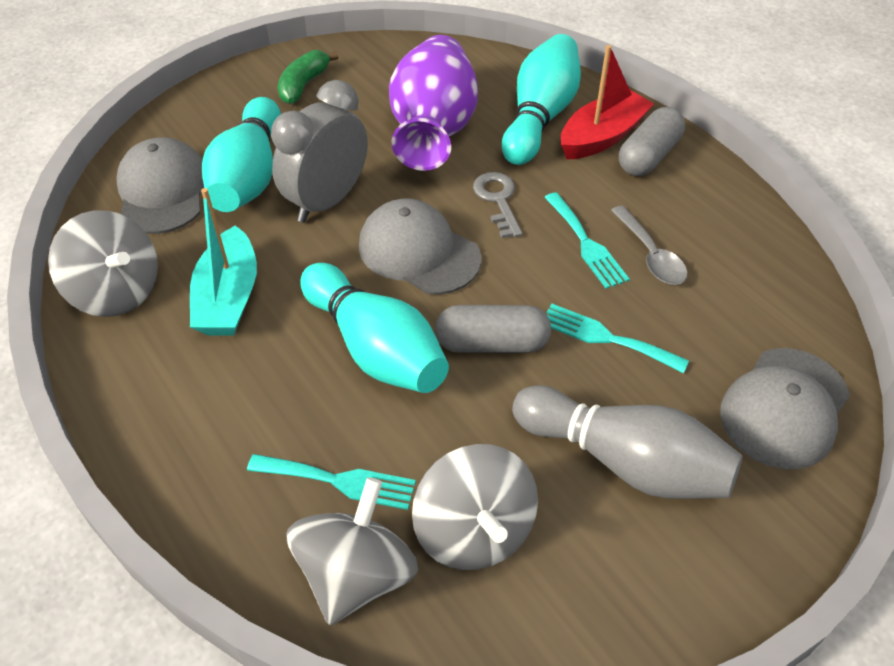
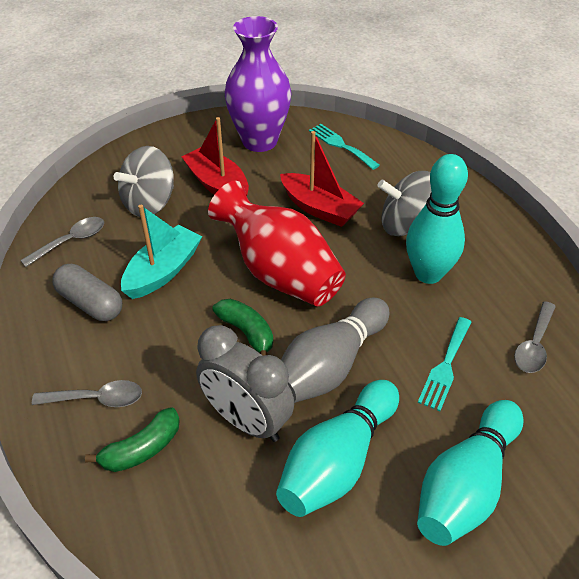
green banana: 1 -> 2
grey cap: 3 -> 0
grey capsule: 2 -> 1
grey key: 1 -> 0
grey spinning top: 3 -> 2
grey spoon: 1 -> 3
red boat: 1 -> 2
red vase: 0 -> 1
turquoise fork: 3 -> 2

